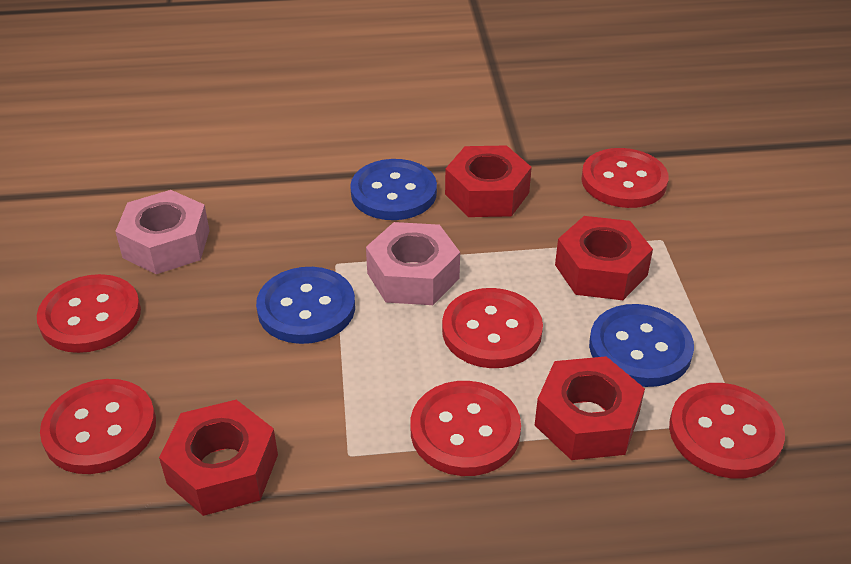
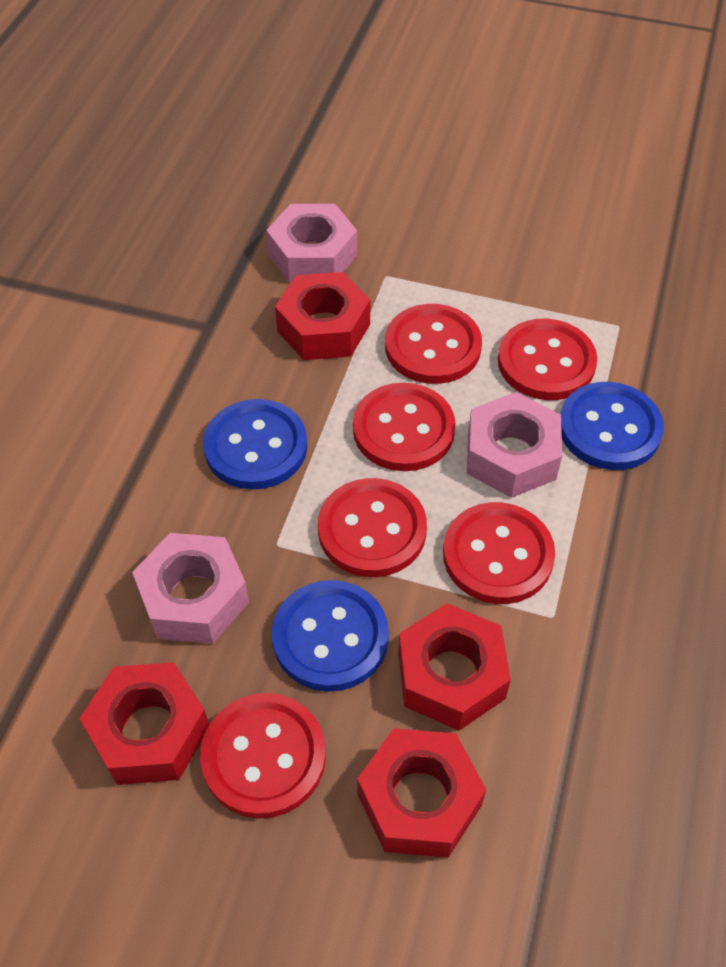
pink nut: 2 -> 3

